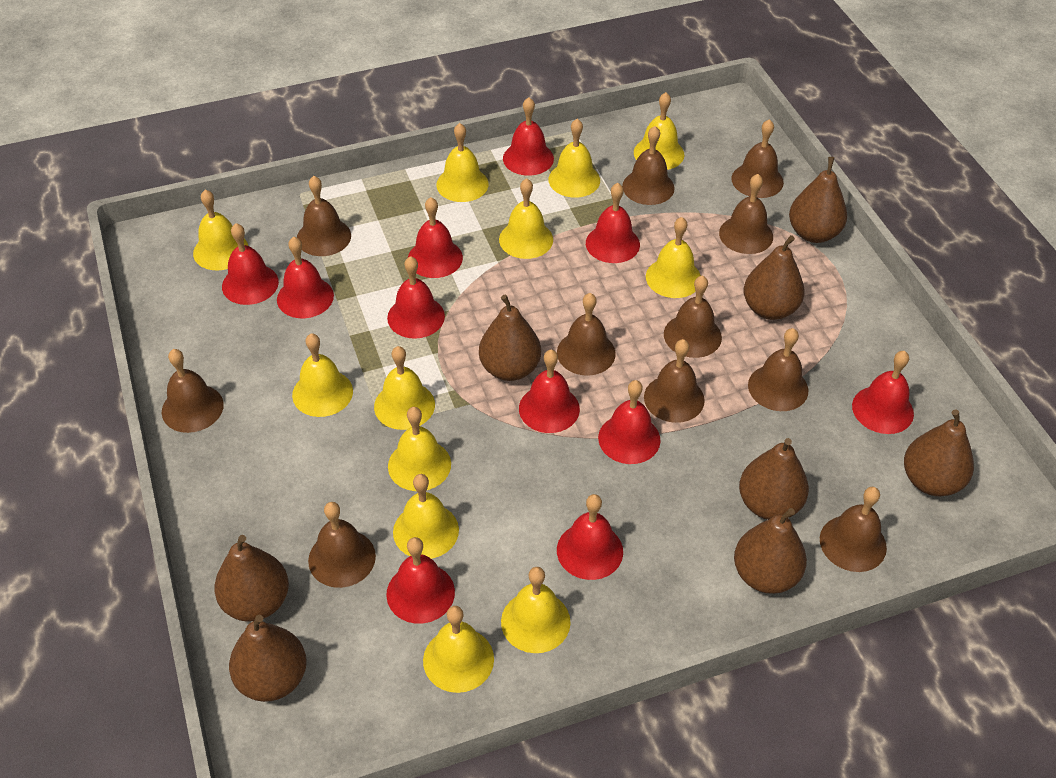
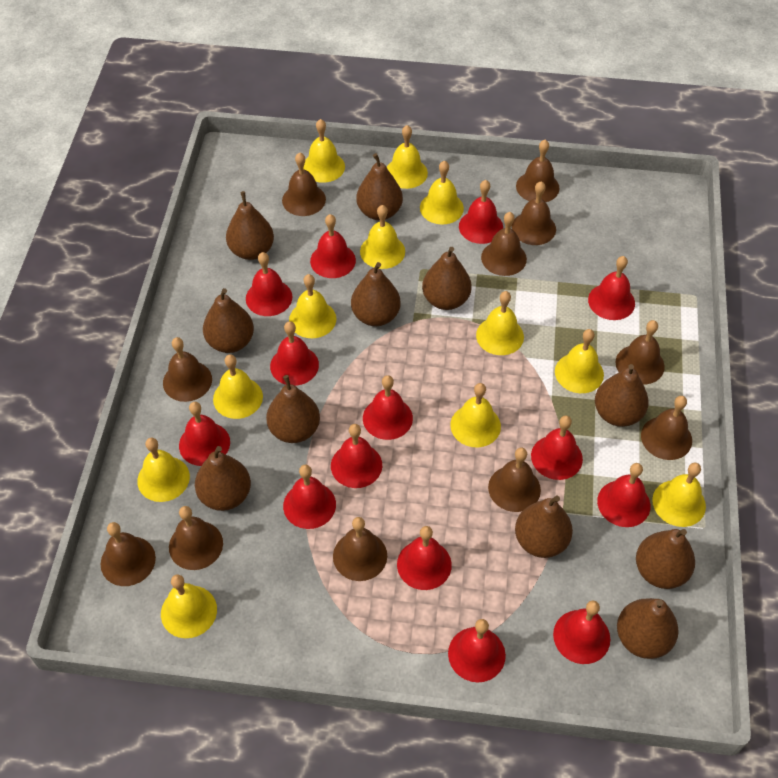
brown pear: 8 -> 11
red bell: 11 -> 14

